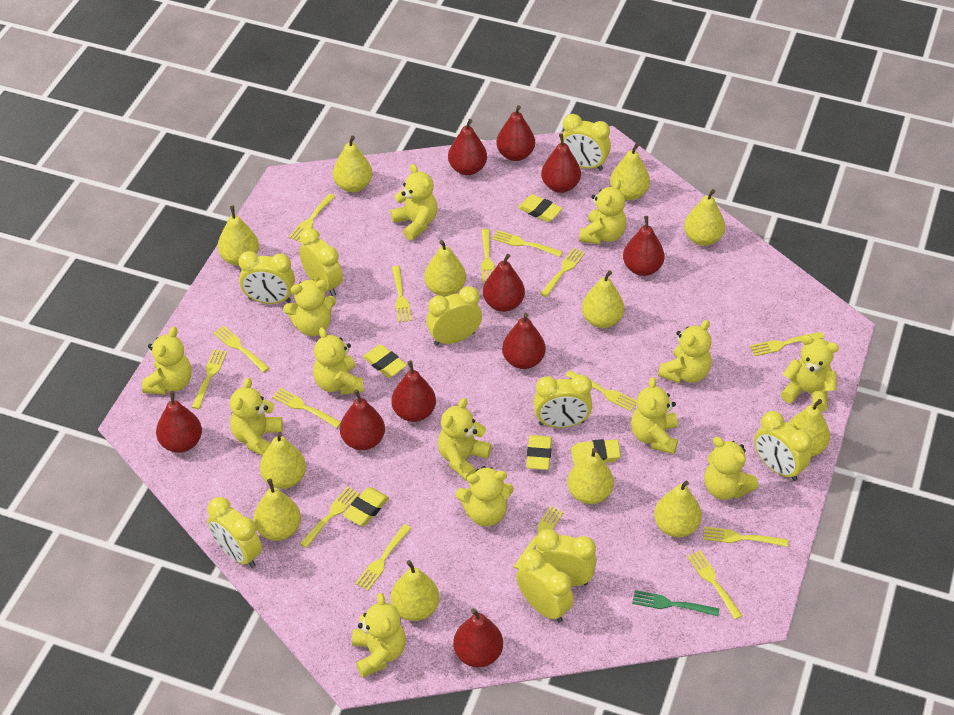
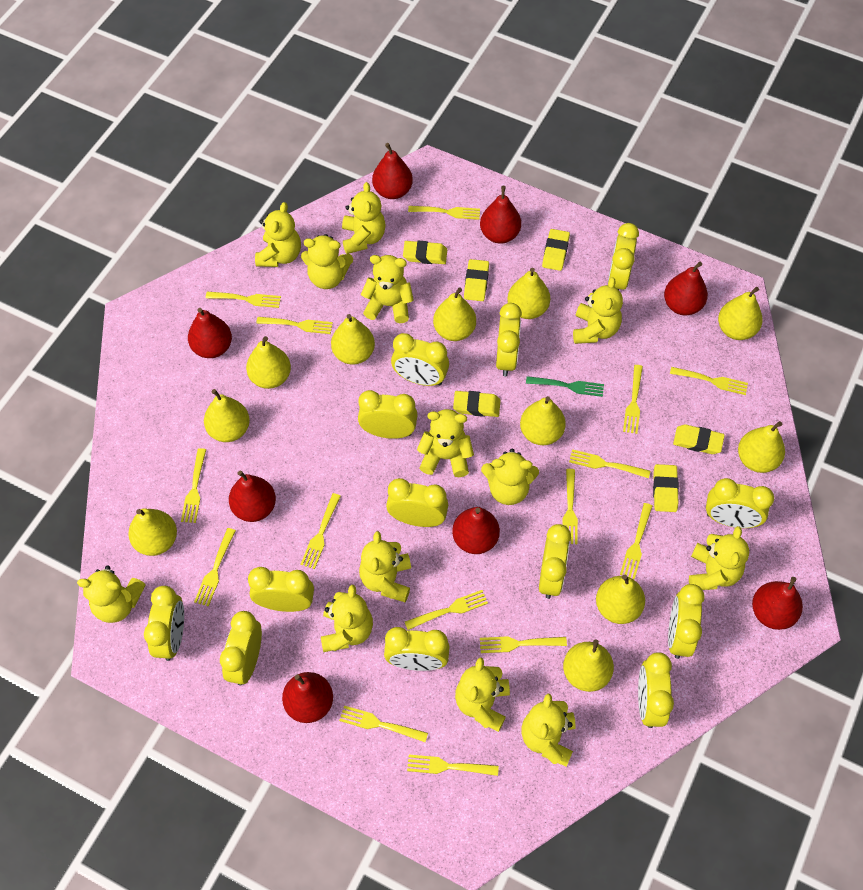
red pear: 10 -> 8
yellow clock: 9 -> 13
yellow eraser: 5 -> 6
yellow pear: 12 -> 11

